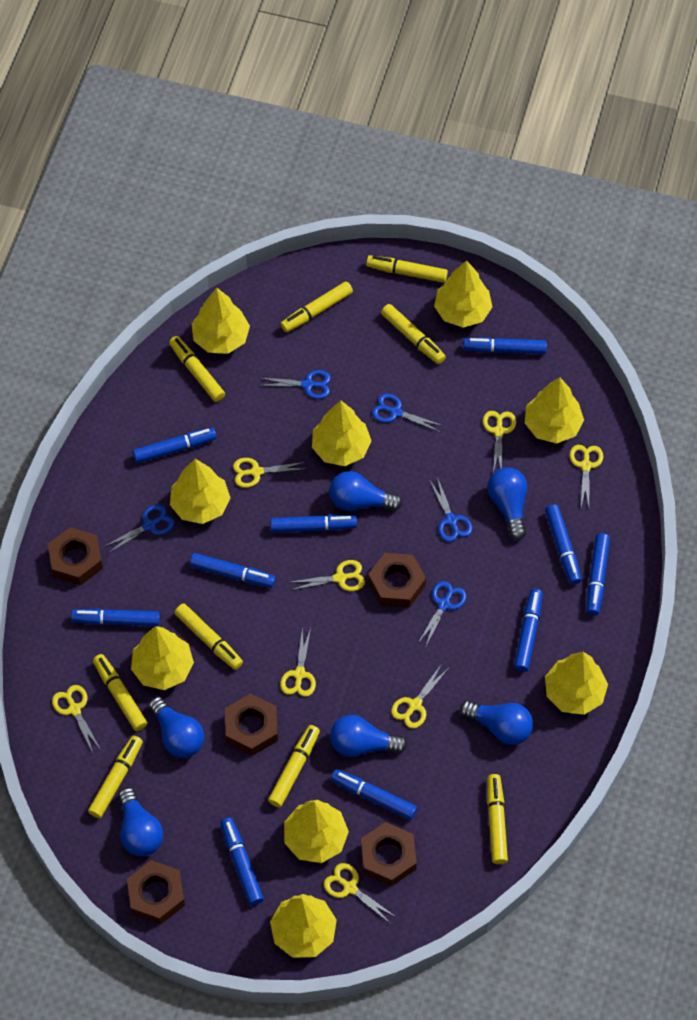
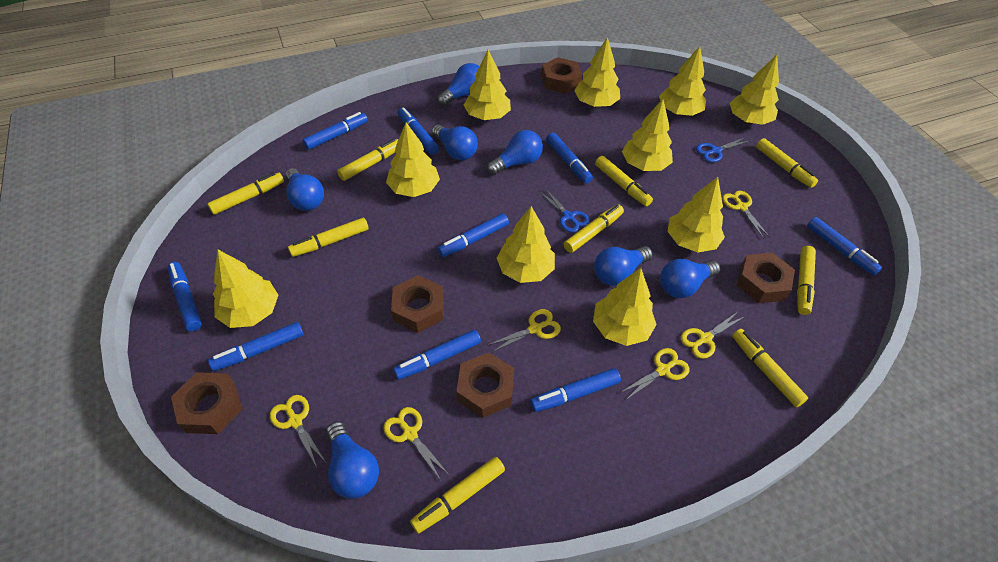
blue light bulb: 6 -> 7
blue marker: 10 -> 9
blue scissors: 5 -> 2
yellow scissors: 8 -> 6
yellow tree: 9 -> 10

